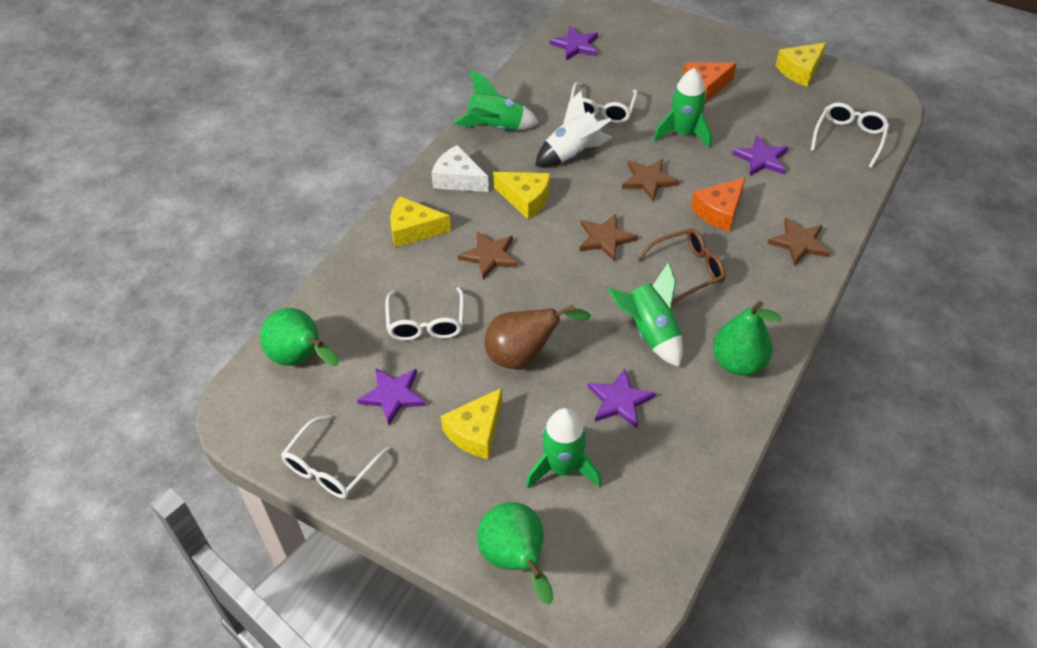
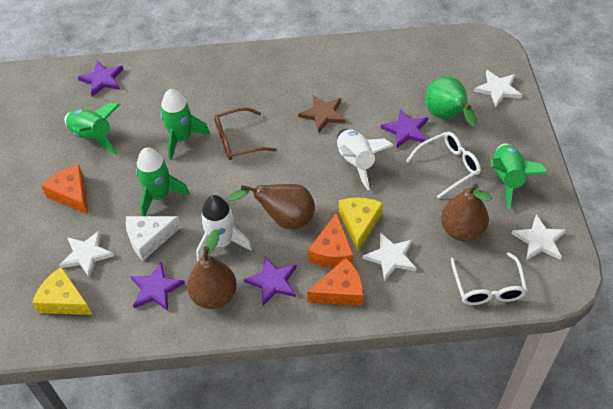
brown pear: 1 -> 3
brown star: 4 -> 1
green pear: 3 -> 1
orange cheese: 2 -> 3
white glasses: 4 -> 2
white rocket: 1 -> 2
white star: 0 -> 4
yellow cheese: 4 -> 2

